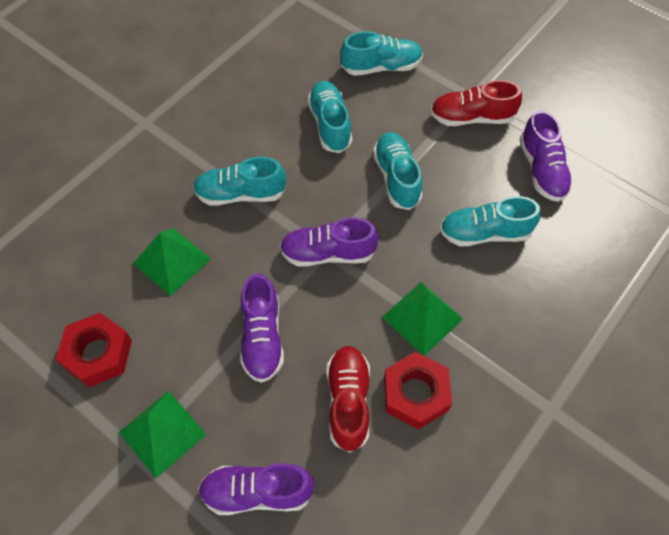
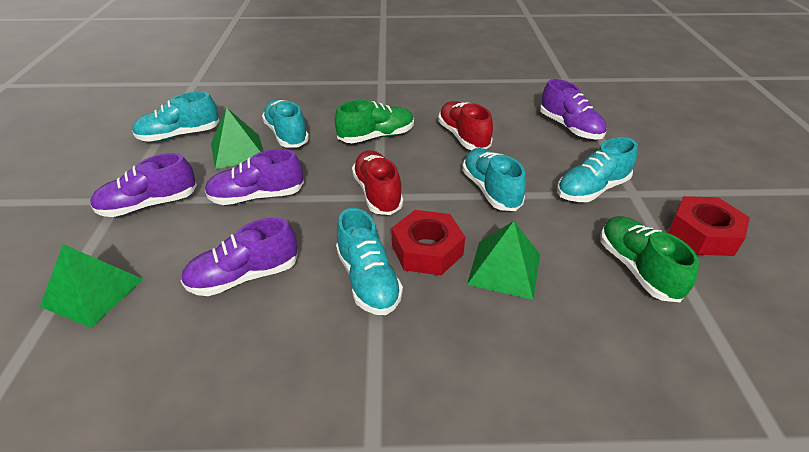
green shoe: 0 -> 2

